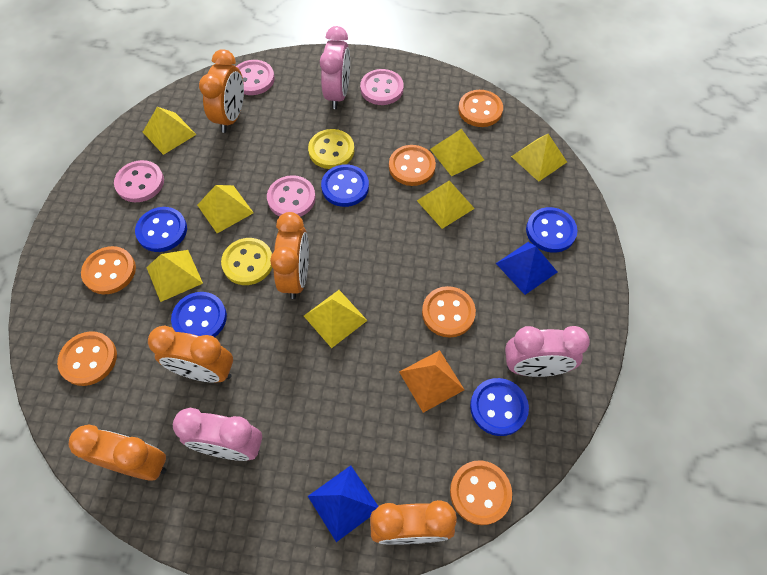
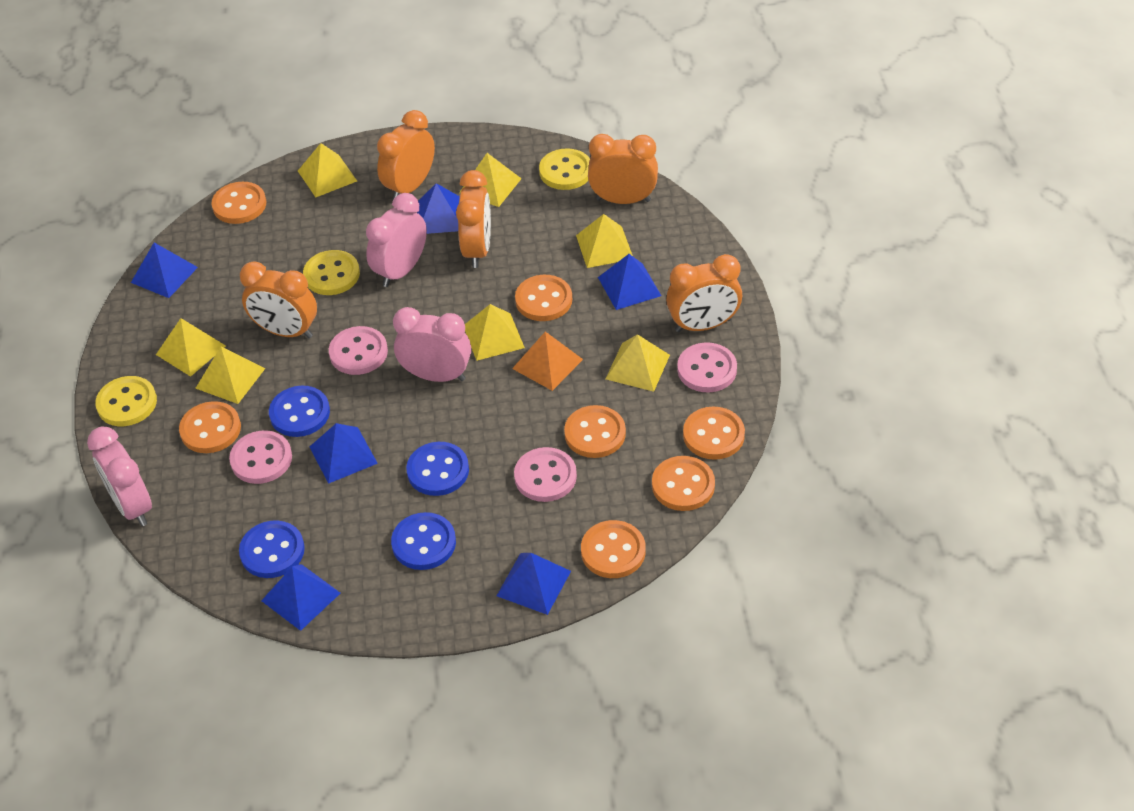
blue button: 5 -> 4
blue pyramid: 2 -> 6
orange button: 6 -> 7
yellow button: 2 -> 3

